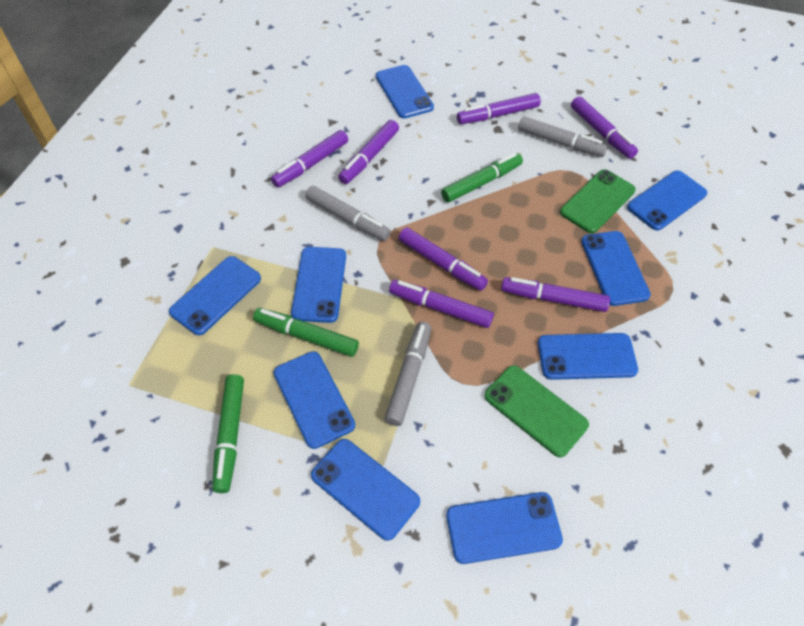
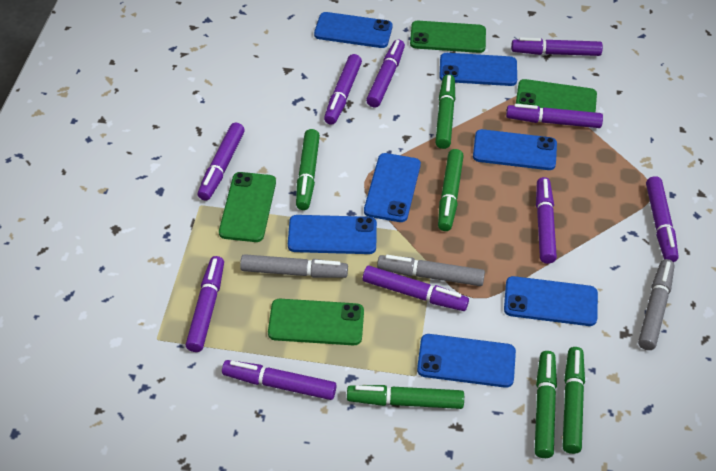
blue phone: 9 -> 7
green marker: 3 -> 6
green phone: 2 -> 4
purple marker: 7 -> 10

